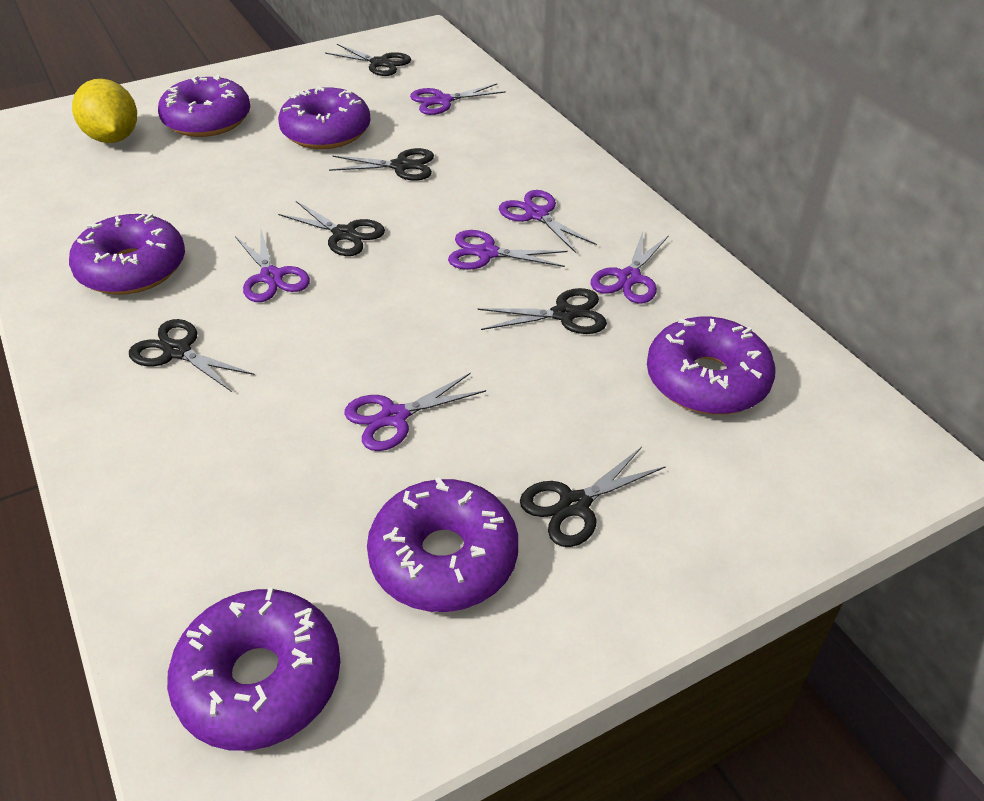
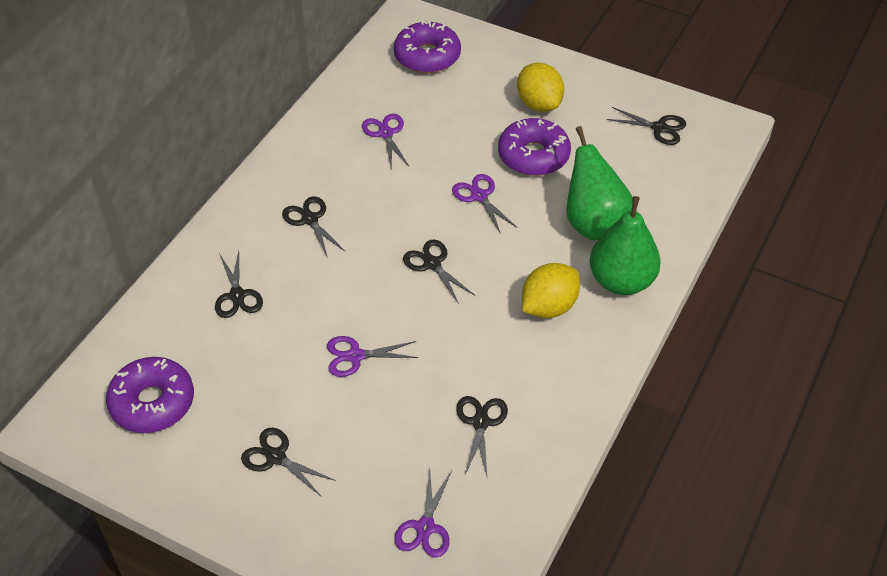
green pear: 0 -> 2
purple donut: 6 -> 3
purple scissors: 6 -> 4
yellow lemon: 1 -> 2

